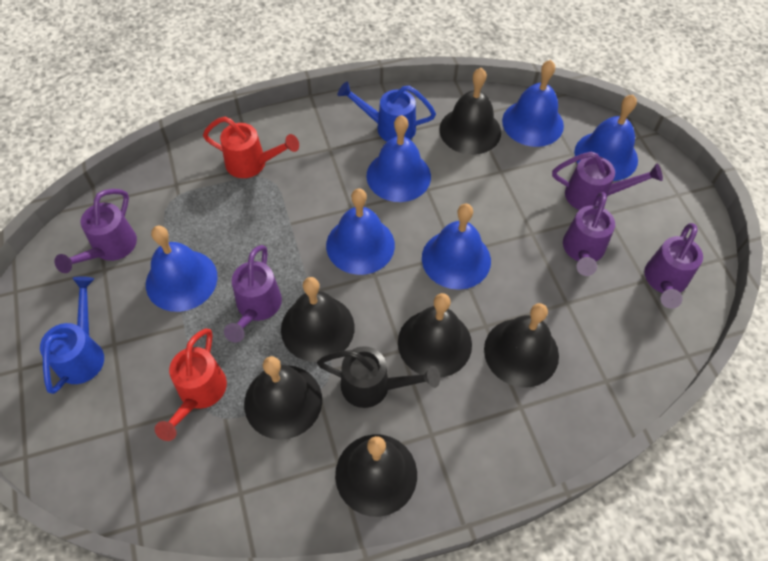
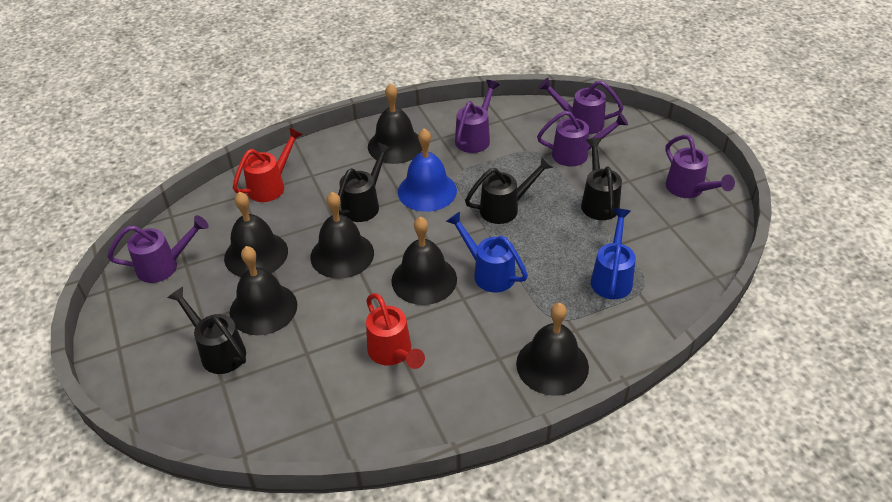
black watering can: 1 -> 4
blue bell: 6 -> 1

